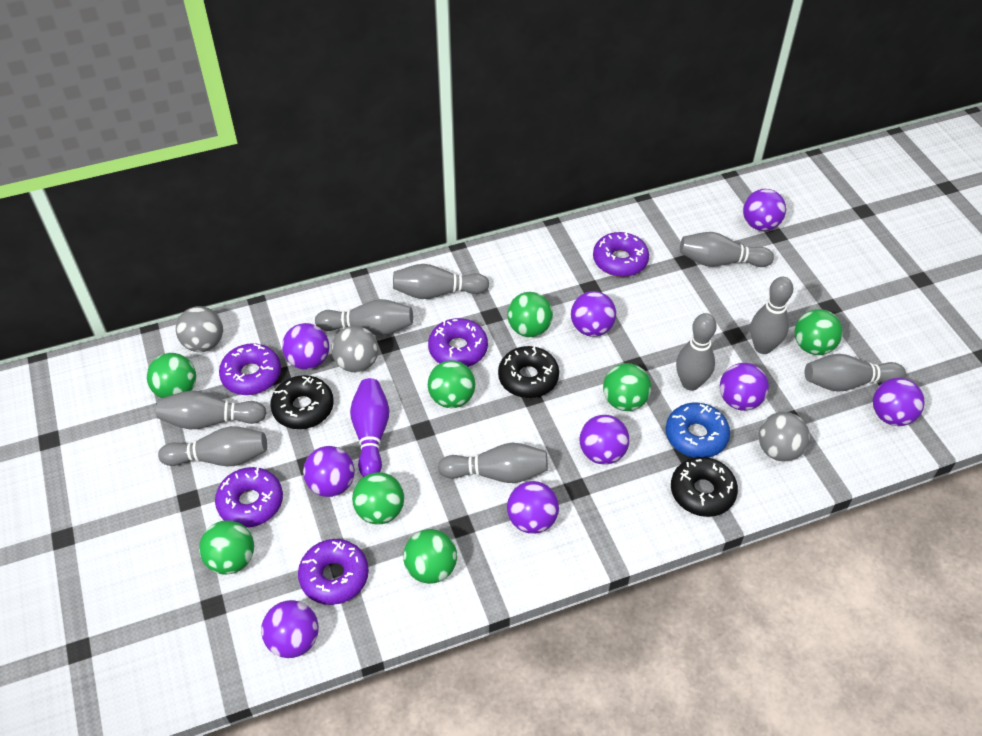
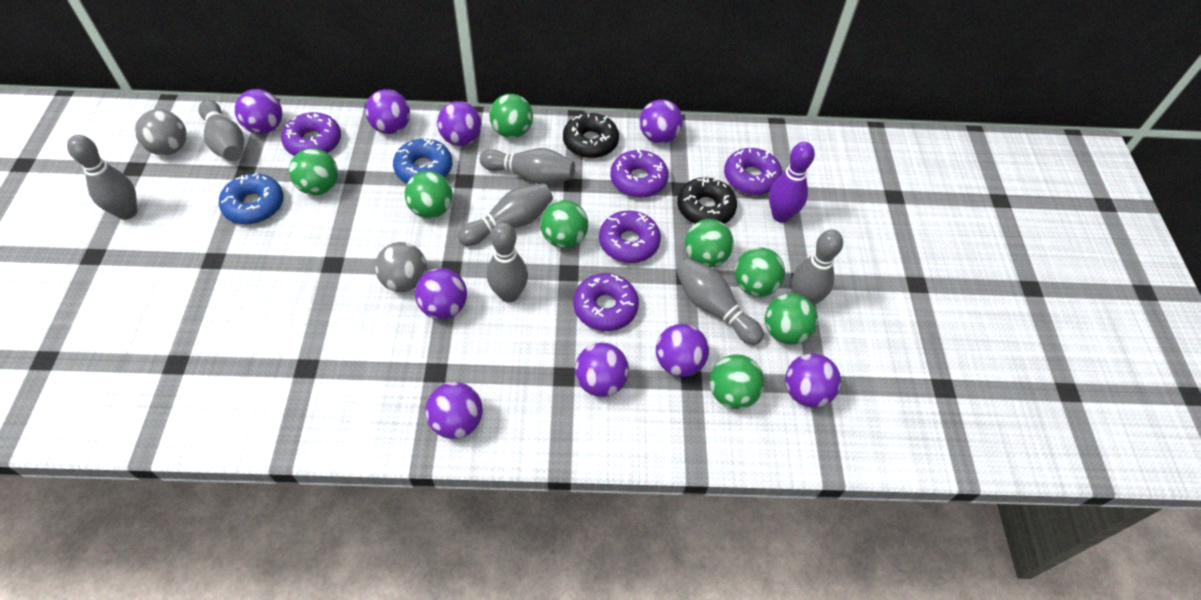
black donut: 3 -> 2
blue donut: 1 -> 2
grey ball: 3 -> 2
grey bowling pin: 9 -> 7

